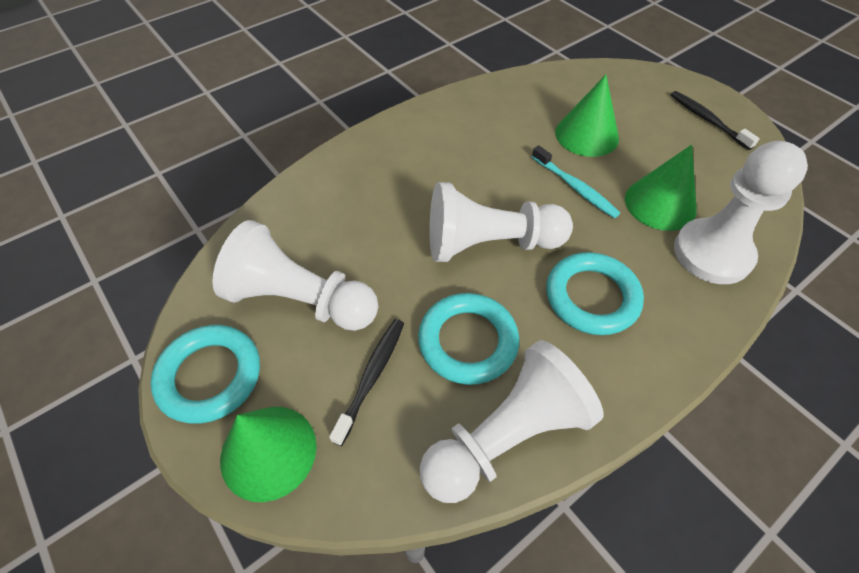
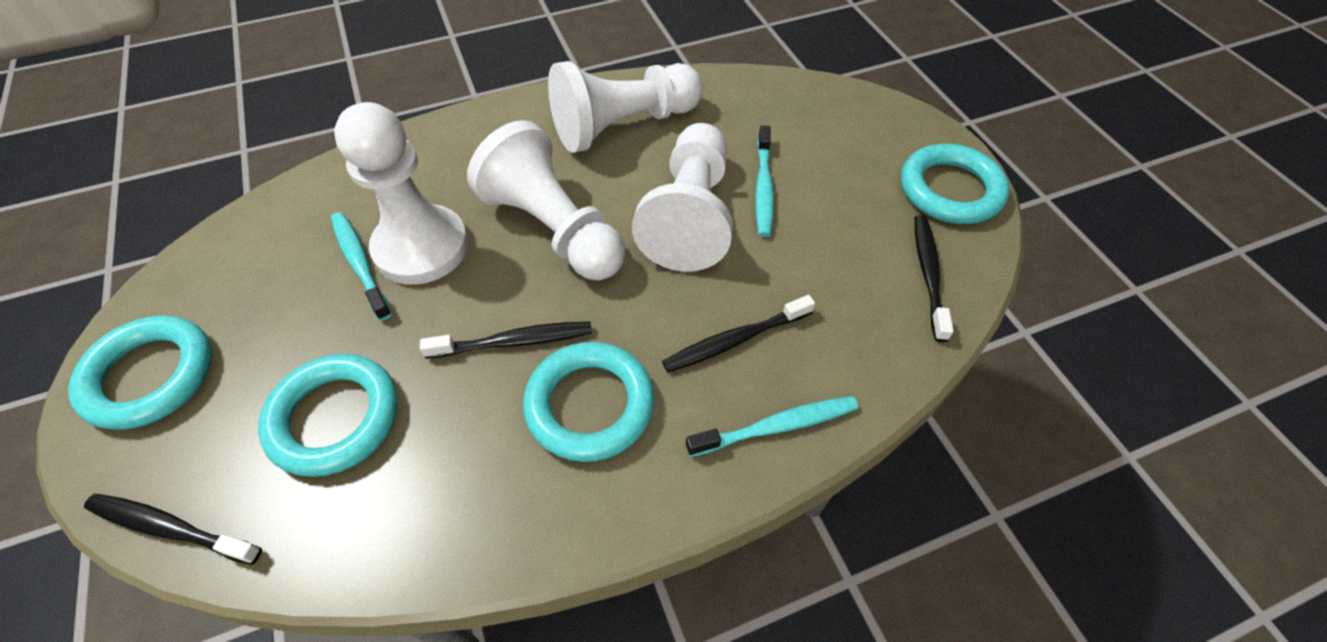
black toothbrush: 2 -> 4
green cone: 3 -> 0
turquoise ring: 3 -> 4
turquoise toothbrush: 1 -> 3

